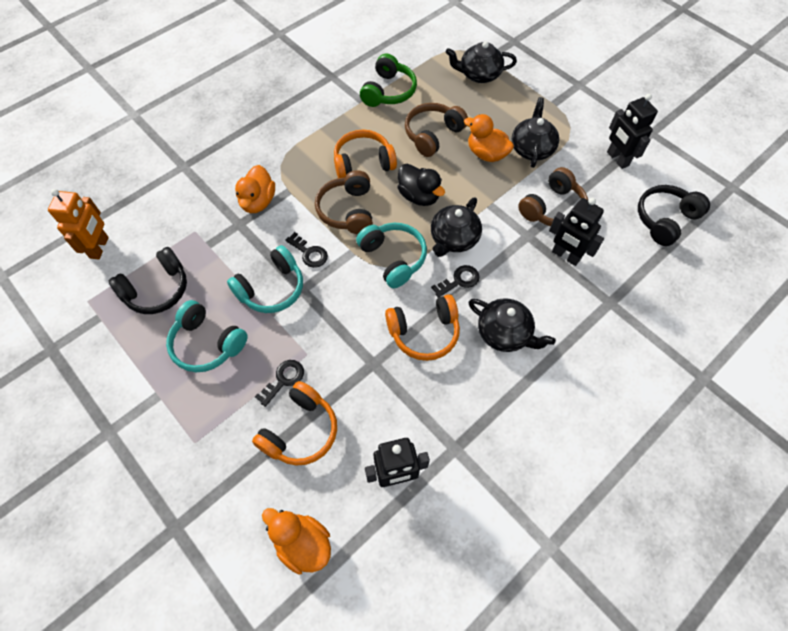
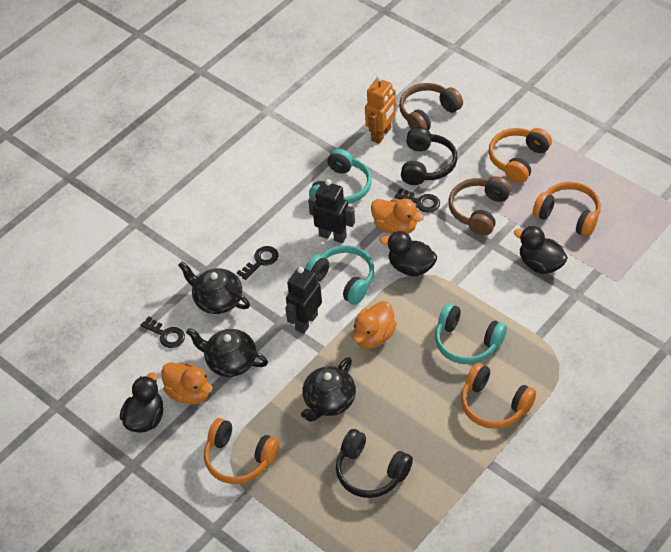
black duck: 1 -> 3
black robot: 3 -> 2
black teapot: 4 -> 3
brown headphones: 3 -> 2
green headphones: 1 -> 0
orange headphones: 3 -> 4

